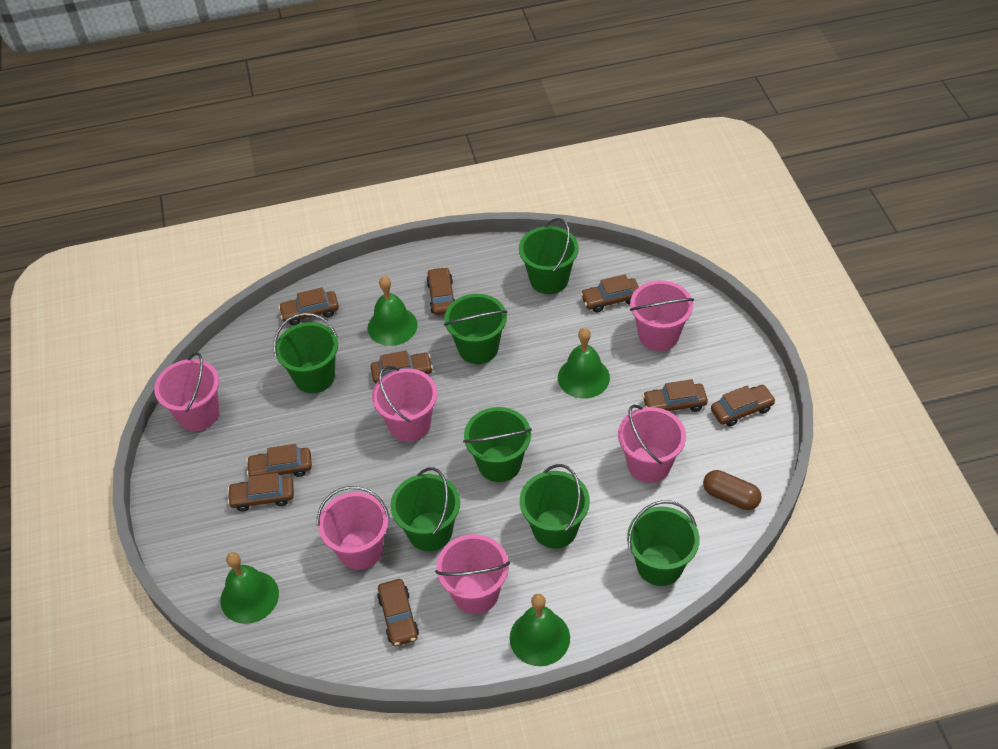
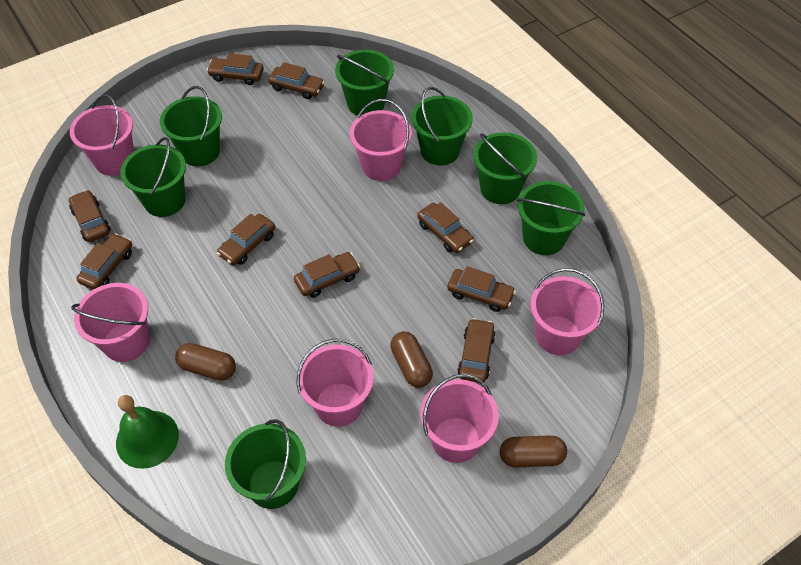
brown capsule: 1 -> 3
green bell: 4 -> 1

